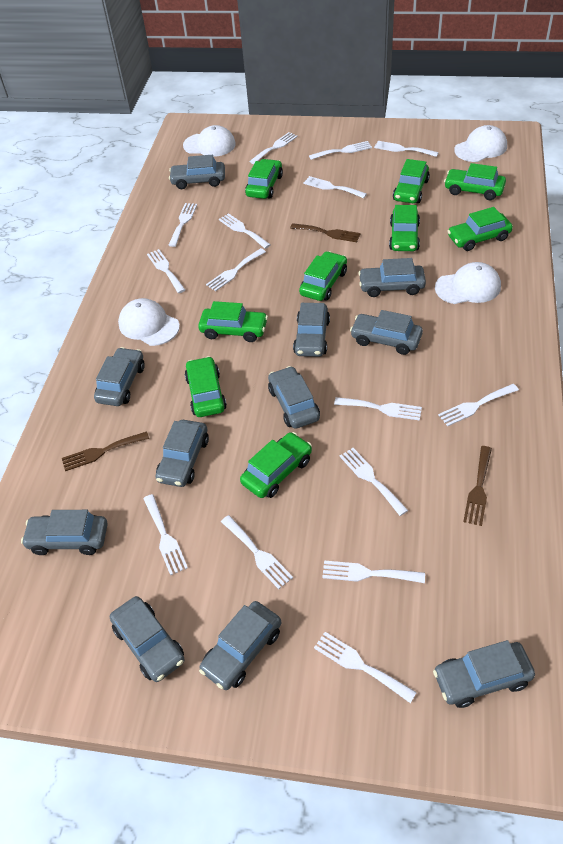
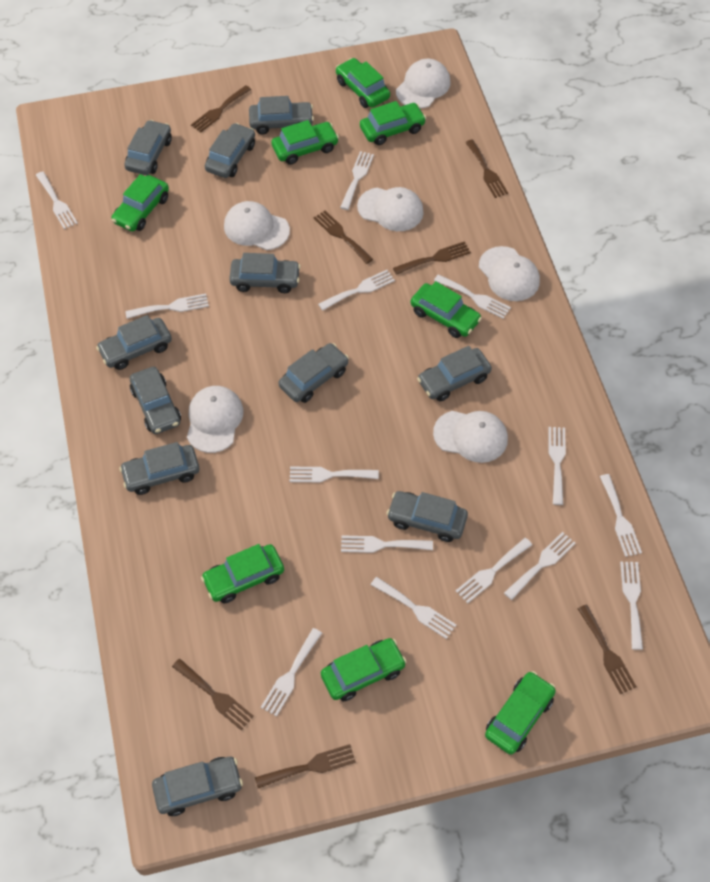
brown fork: 3 -> 7
green car: 9 -> 8
white cap: 4 -> 6
white fork: 15 -> 14

